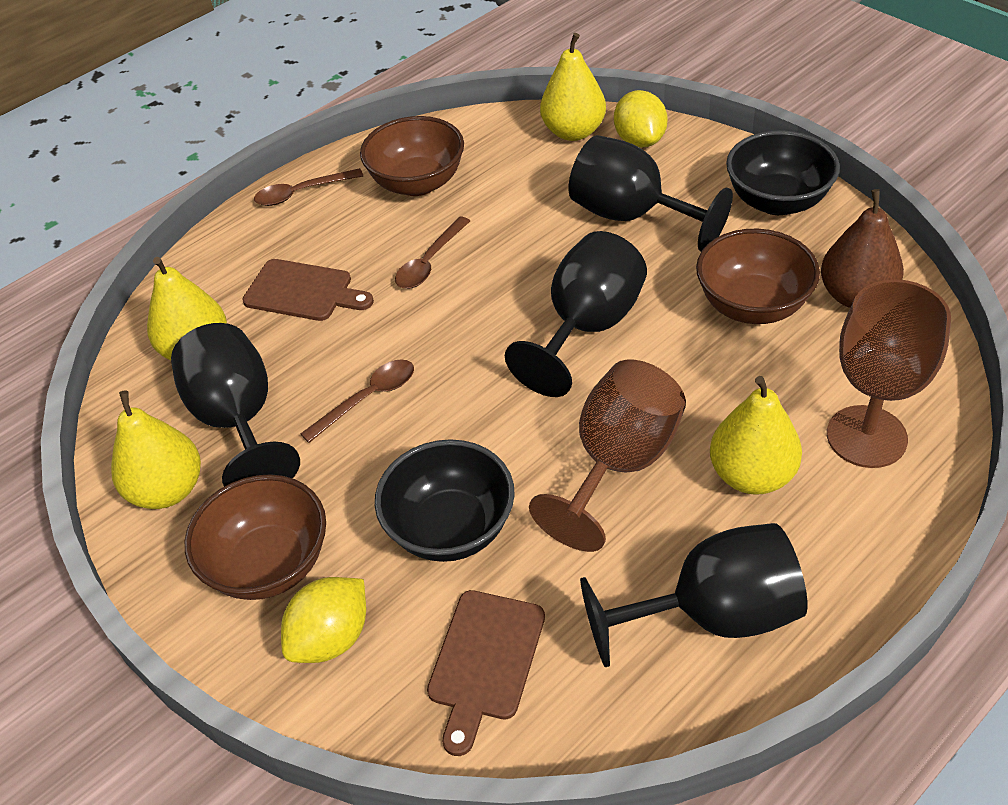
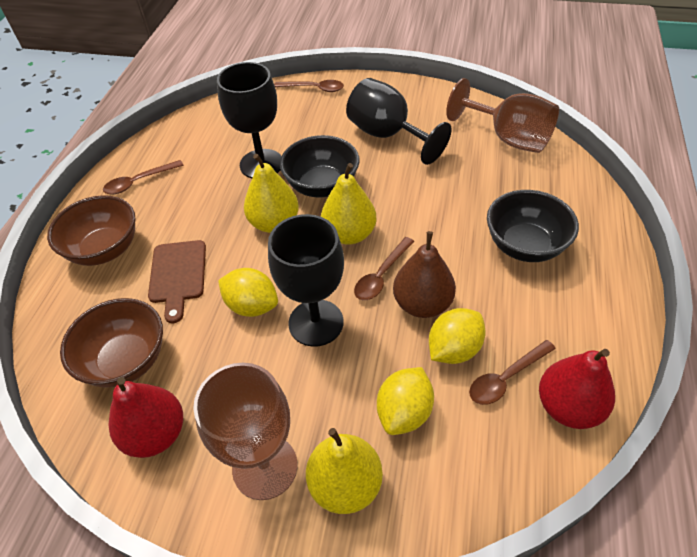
black goblet: 4 -> 3
brown bowl: 3 -> 2
brown cutting board: 2 -> 1
brown spoon: 3 -> 4
red pear: 0 -> 2
yellow lemon: 2 -> 3
yellow pear: 4 -> 3

